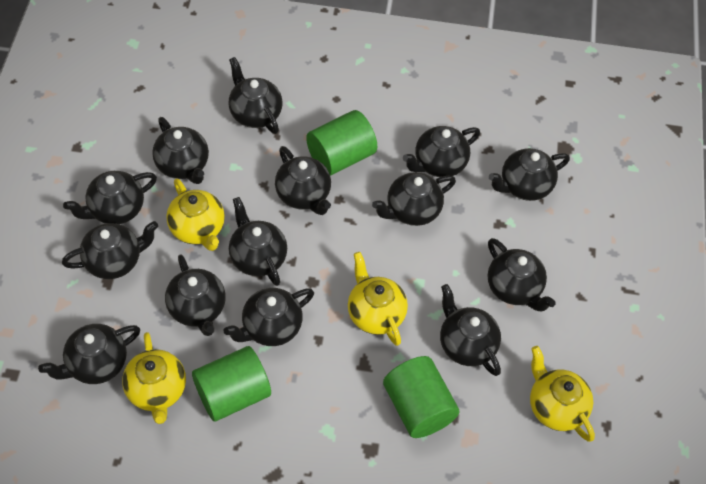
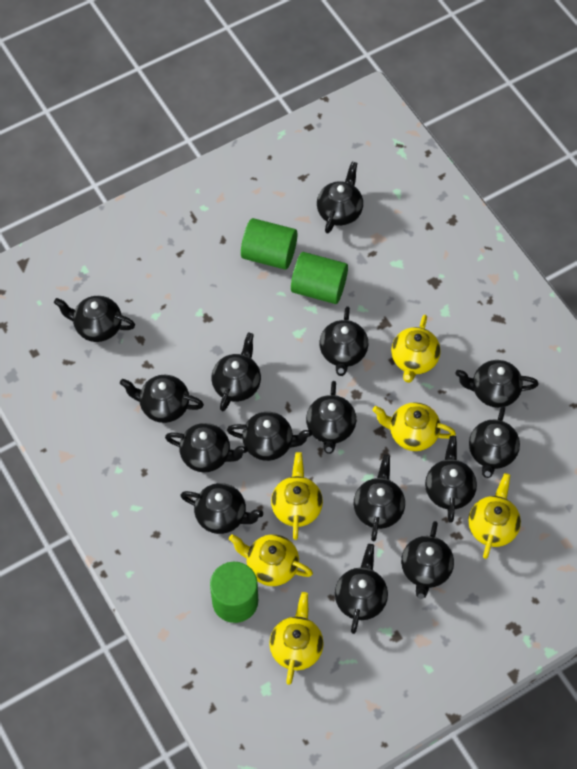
black teapot: 14 -> 15
yellow teapot: 4 -> 6

